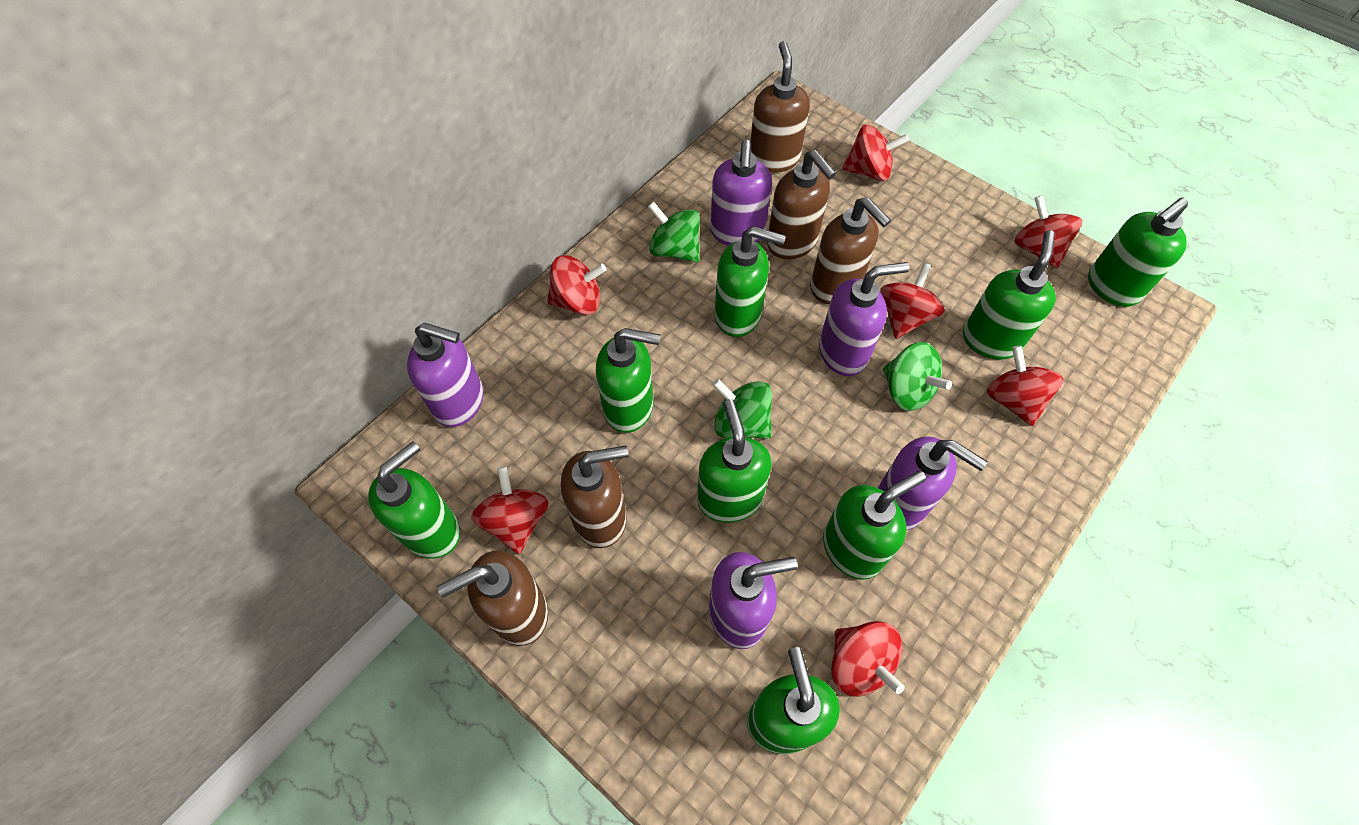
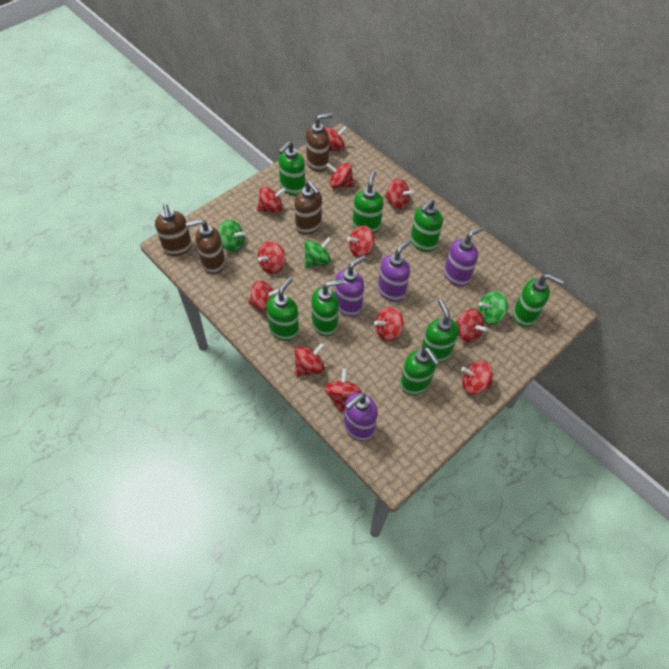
brown soap dispenser: 5 -> 4
purple soap dispenser: 5 -> 4
red spinning top: 7 -> 12

